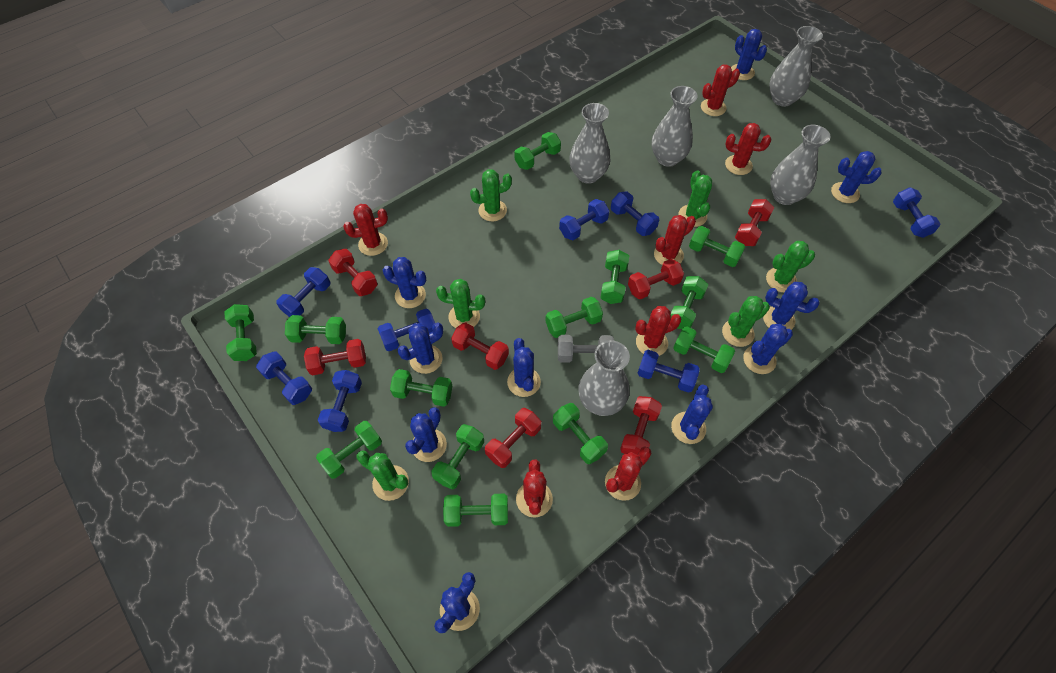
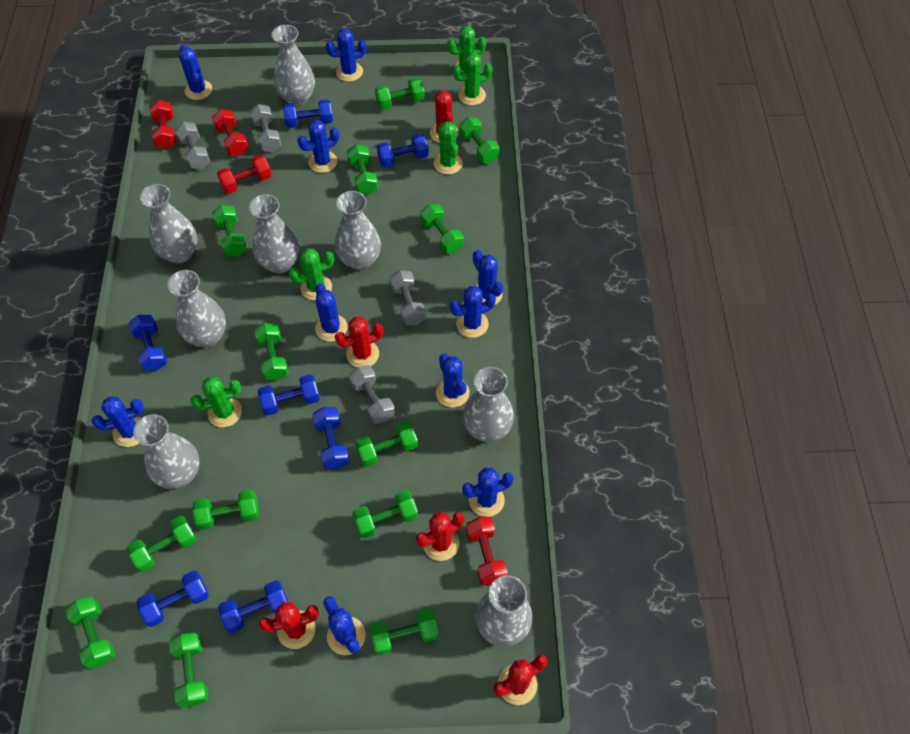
blue dumbbell: 8 -> 7
green cactus: 6 -> 5
grey dumbbell: 1 -> 4
grey vase: 5 -> 8
red cactus: 7 -> 5
red dumbbell: 7 -> 4

